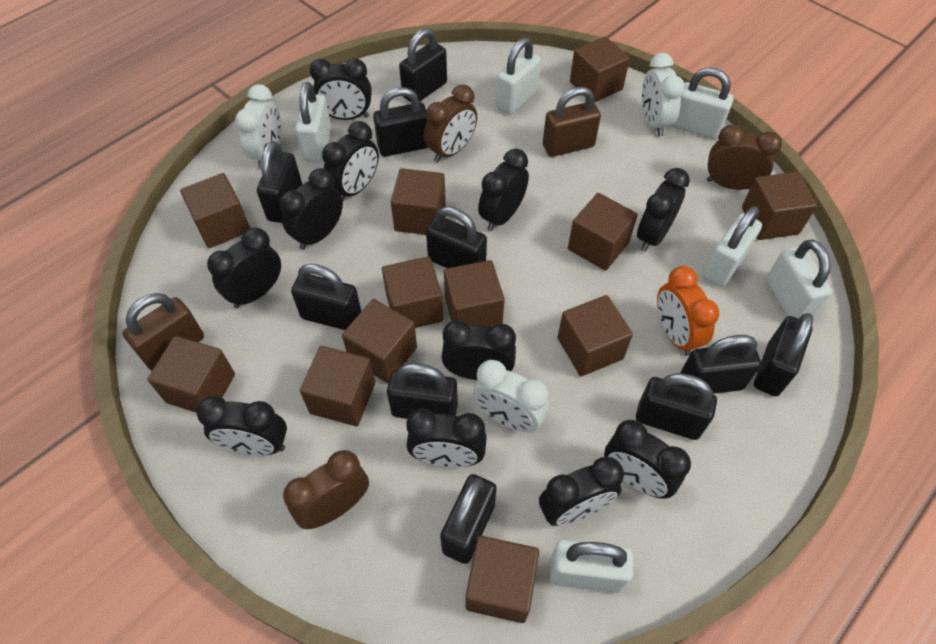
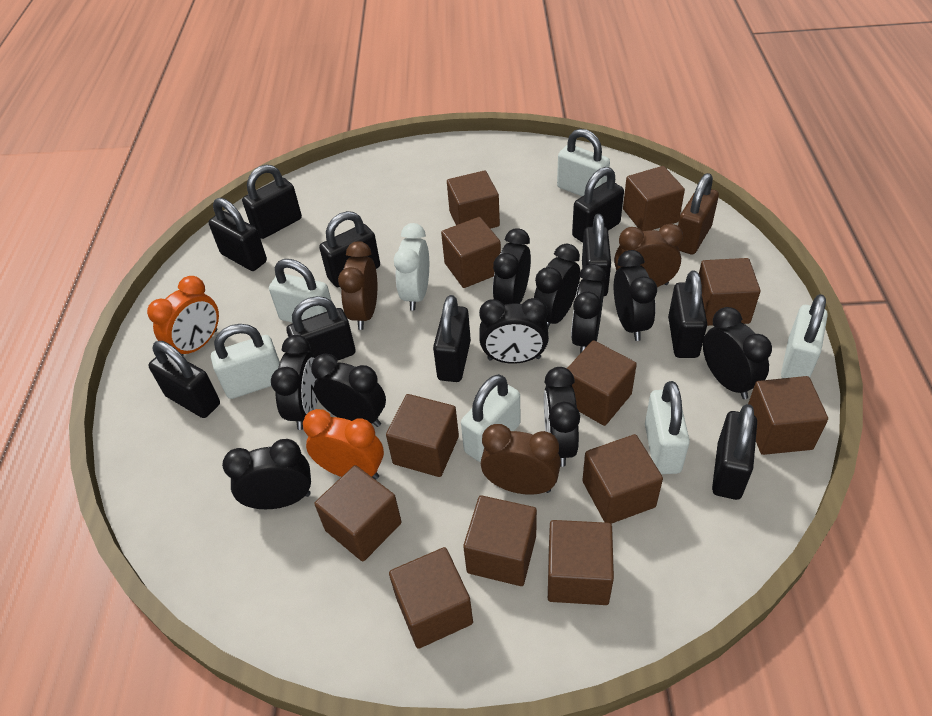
black clock: 11 -> 10
brown padlock: 2 -> 1
orange clock: 1 -> 2
white clock: 3 -> 1

